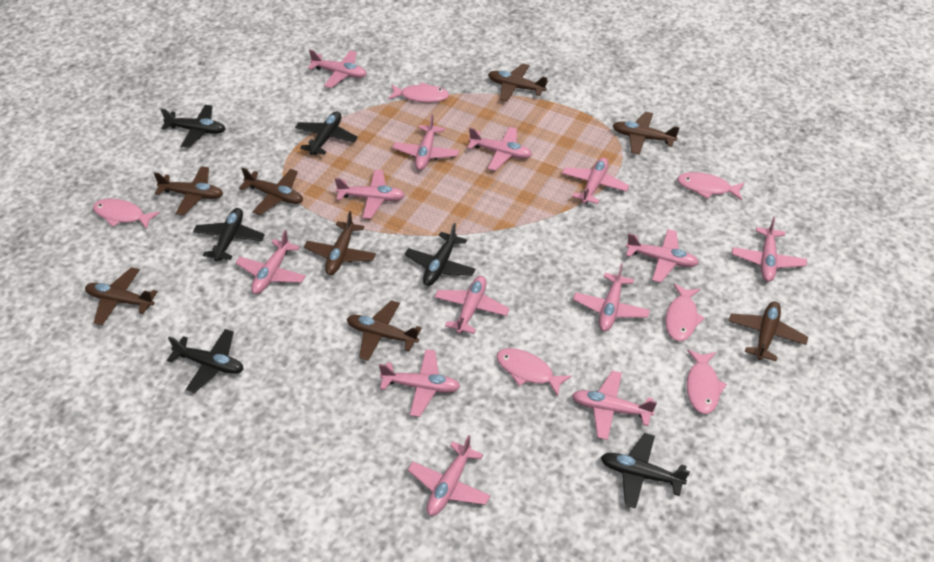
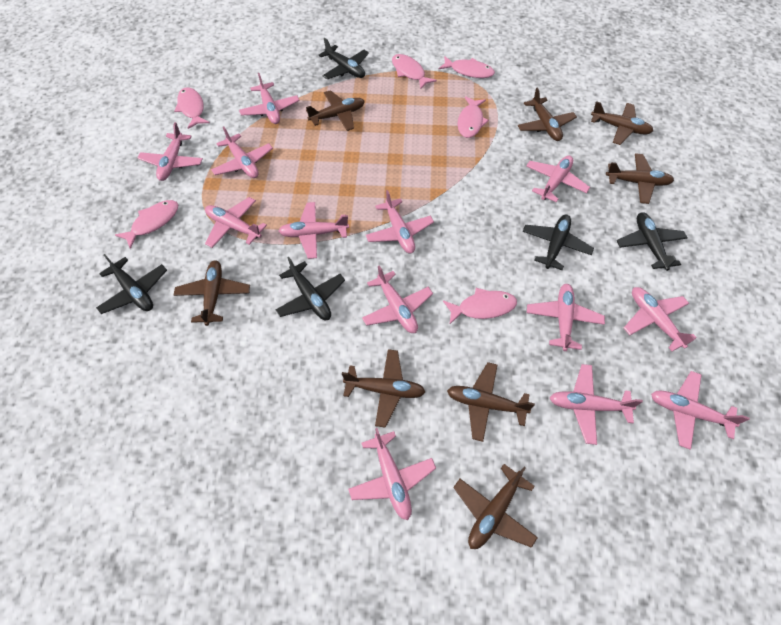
black plane: 6 -> 5

